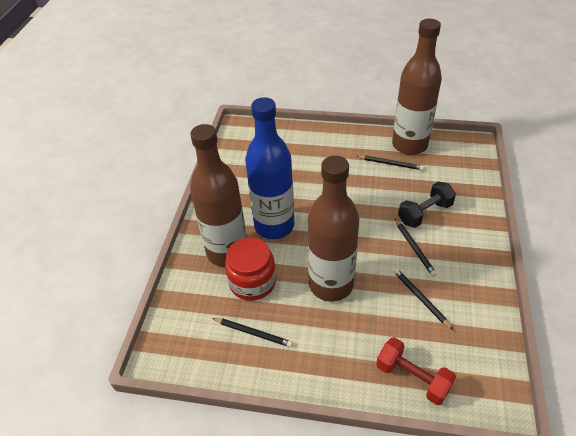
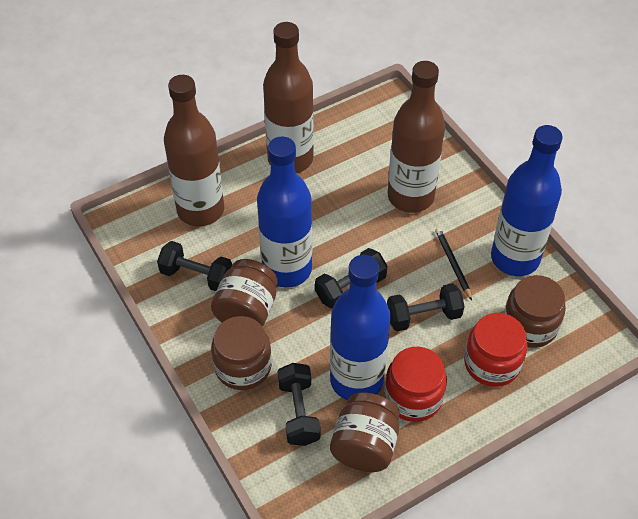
black dumbbell: 1 -> 4
black pencil: 4 -> 1
blue bottle: 1 -> 3
brown jar: 0 -> 4
red dumbbell: 1 -> 0
red jar: 1 -> 2

